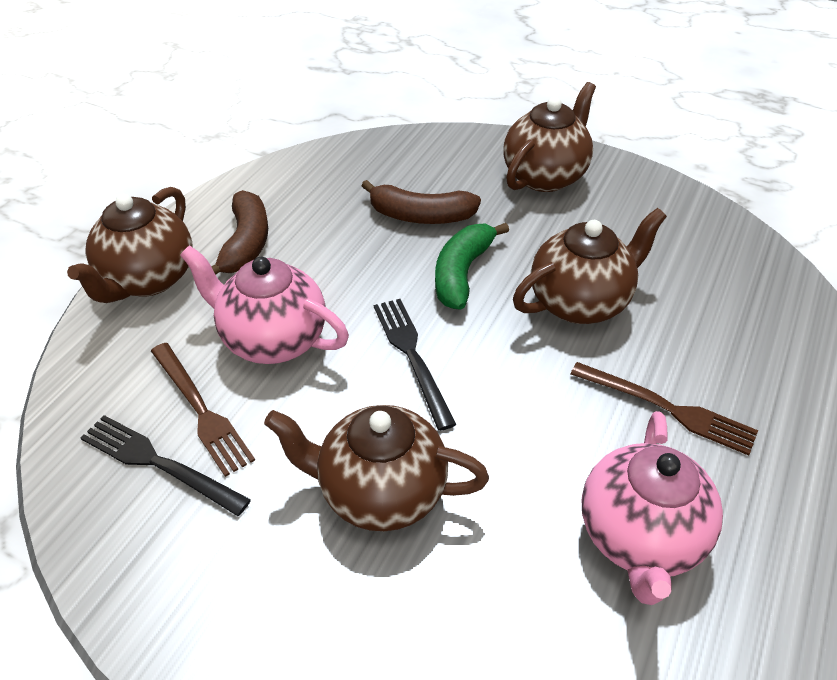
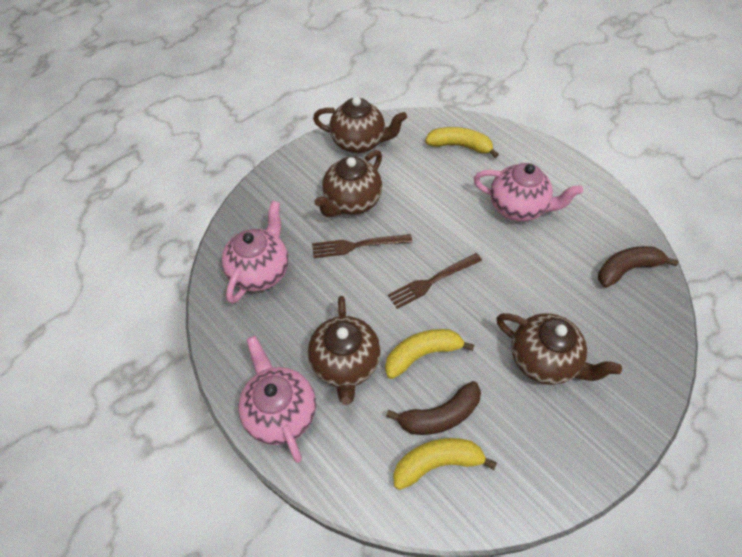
black fork: 2 -> 0
green banana: 1 -> 0
pink teapot: 2 -> 3
yellow banana: 0 -> 3

